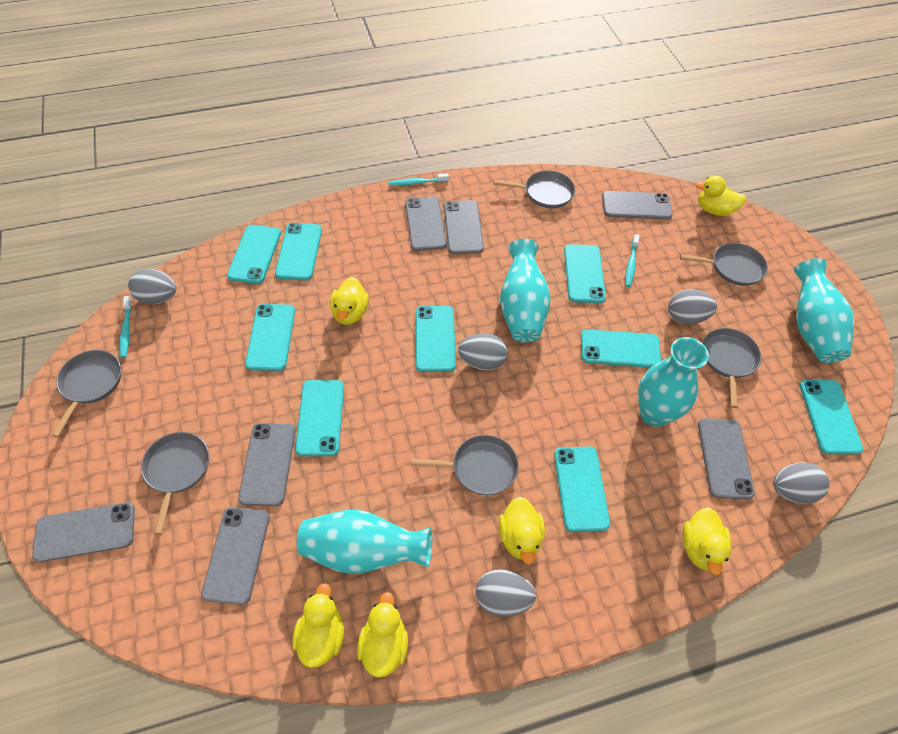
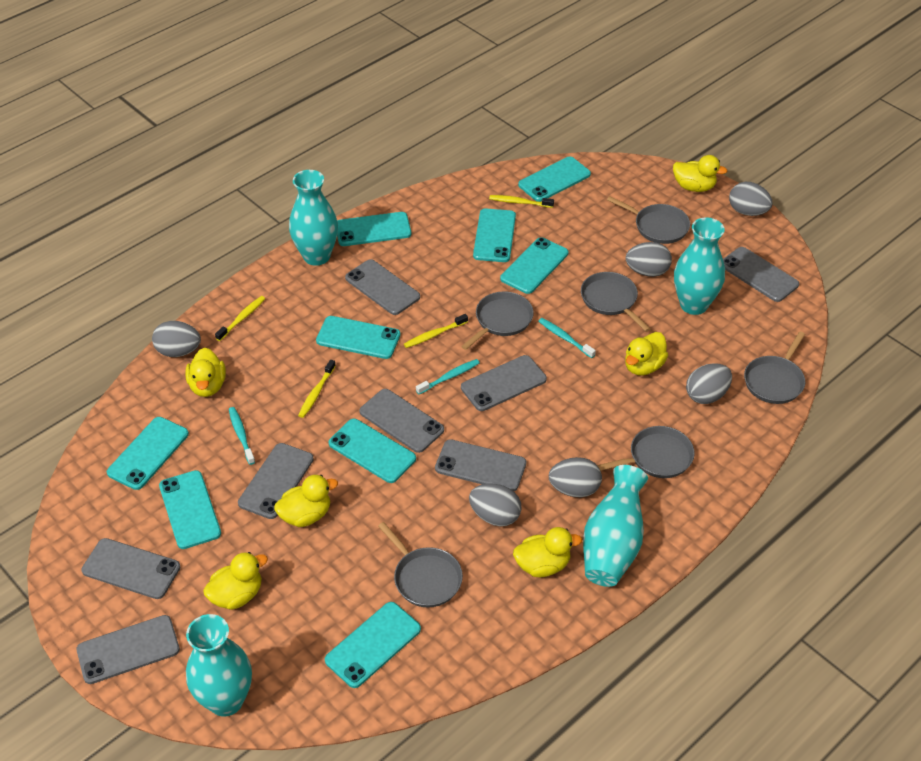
grey egg: 5 -> 6
grey phone: 7 -> 8
yellow toothbrush: 0 -> 4

